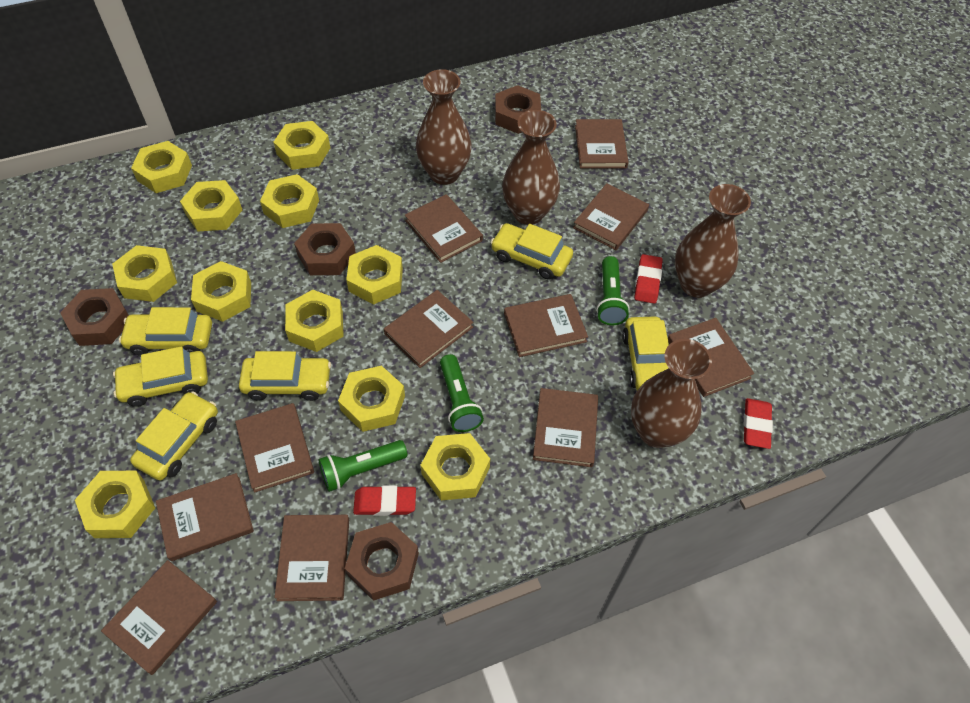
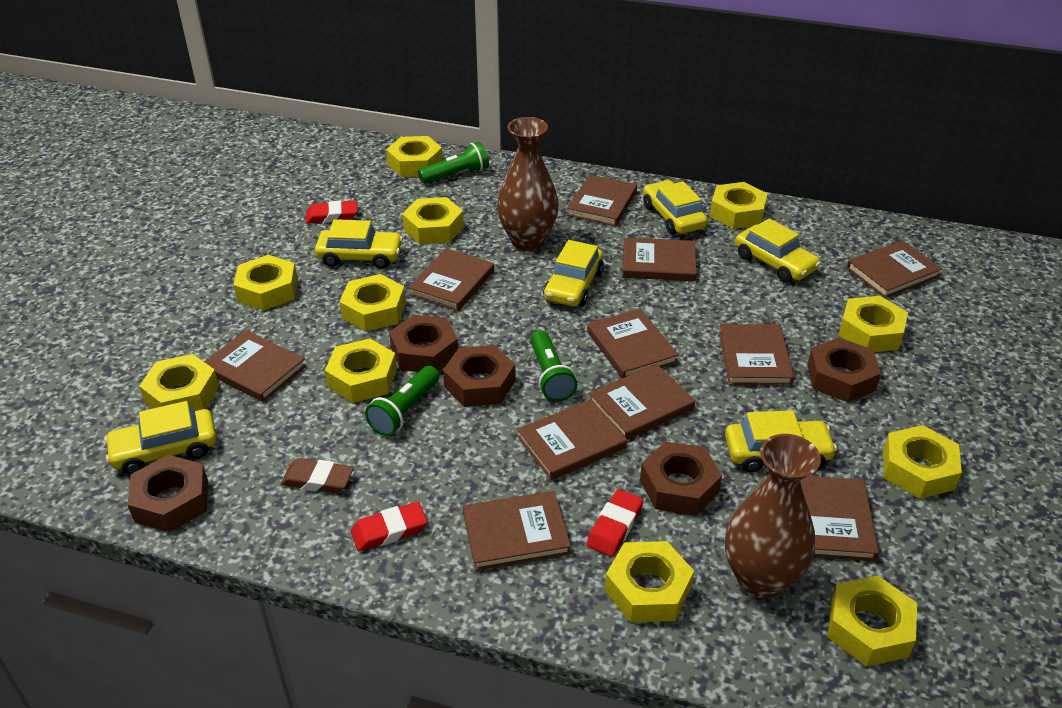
brown eraser: 0 -> 1
brown nut: 4 -> 5
brown vase: 4 -> 2

